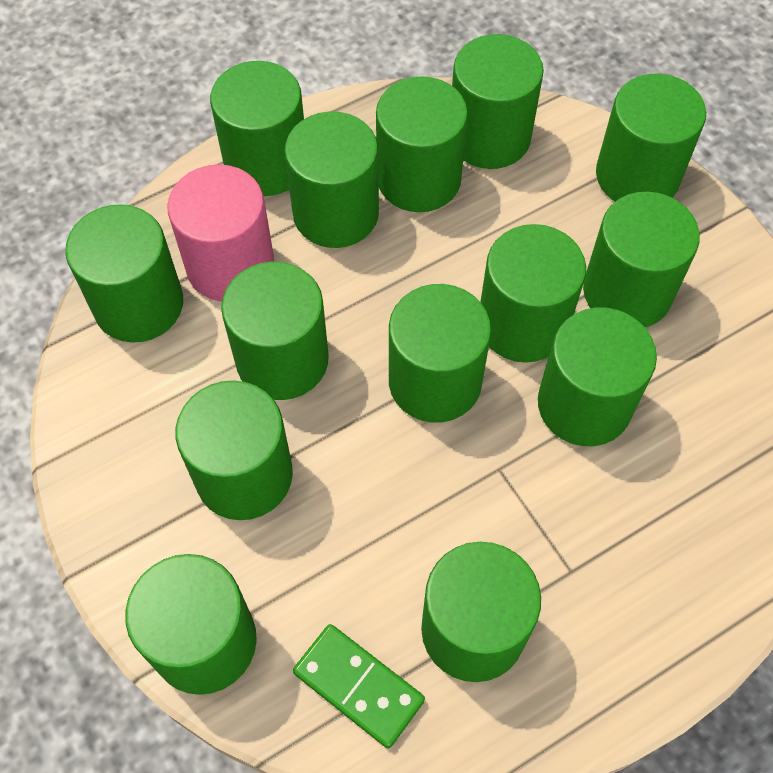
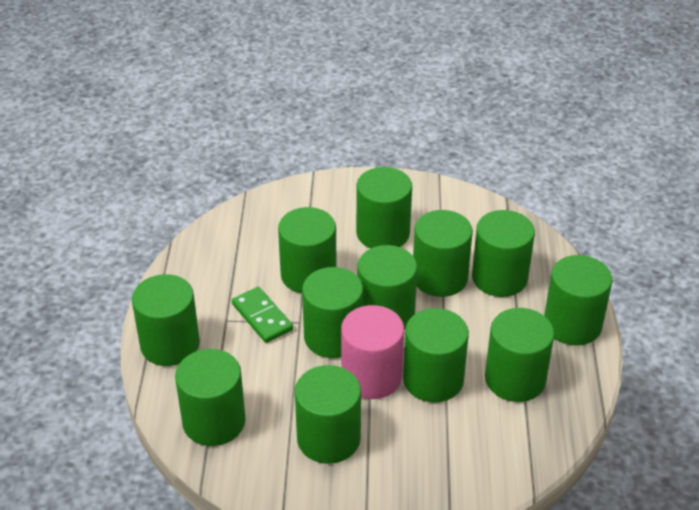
green cylinder: 14 -> 12

